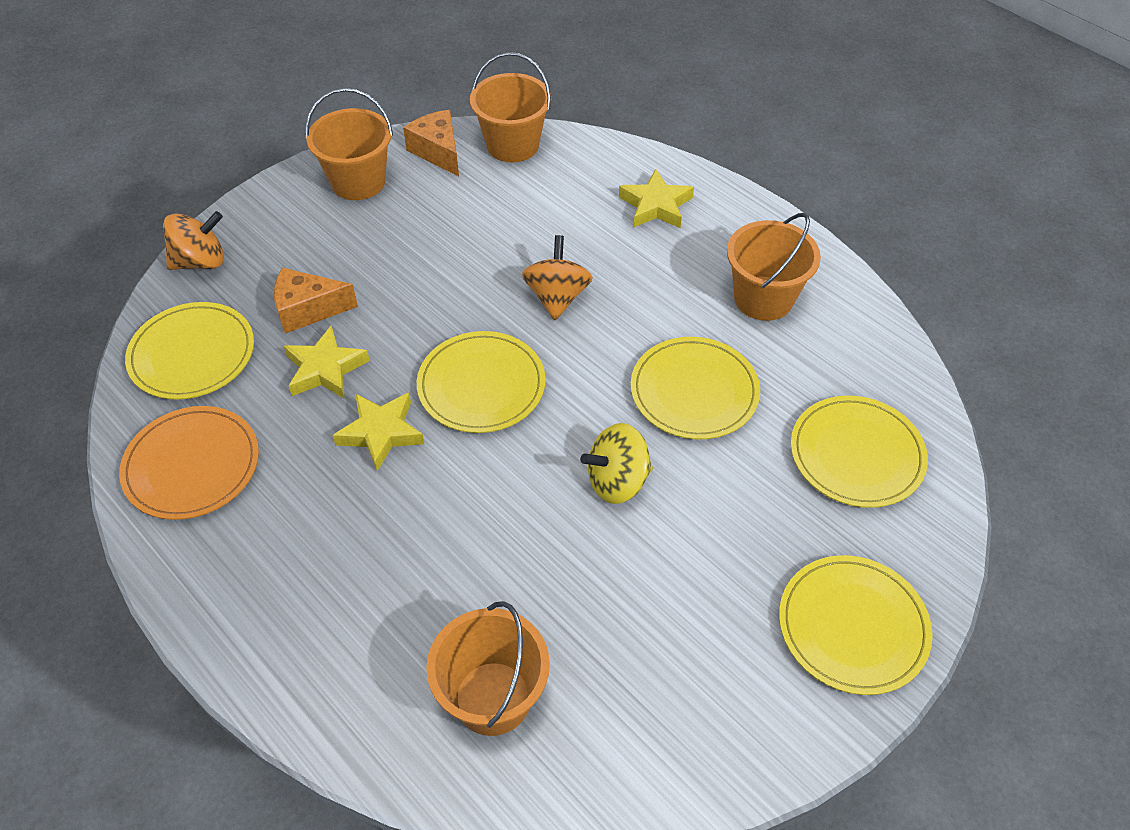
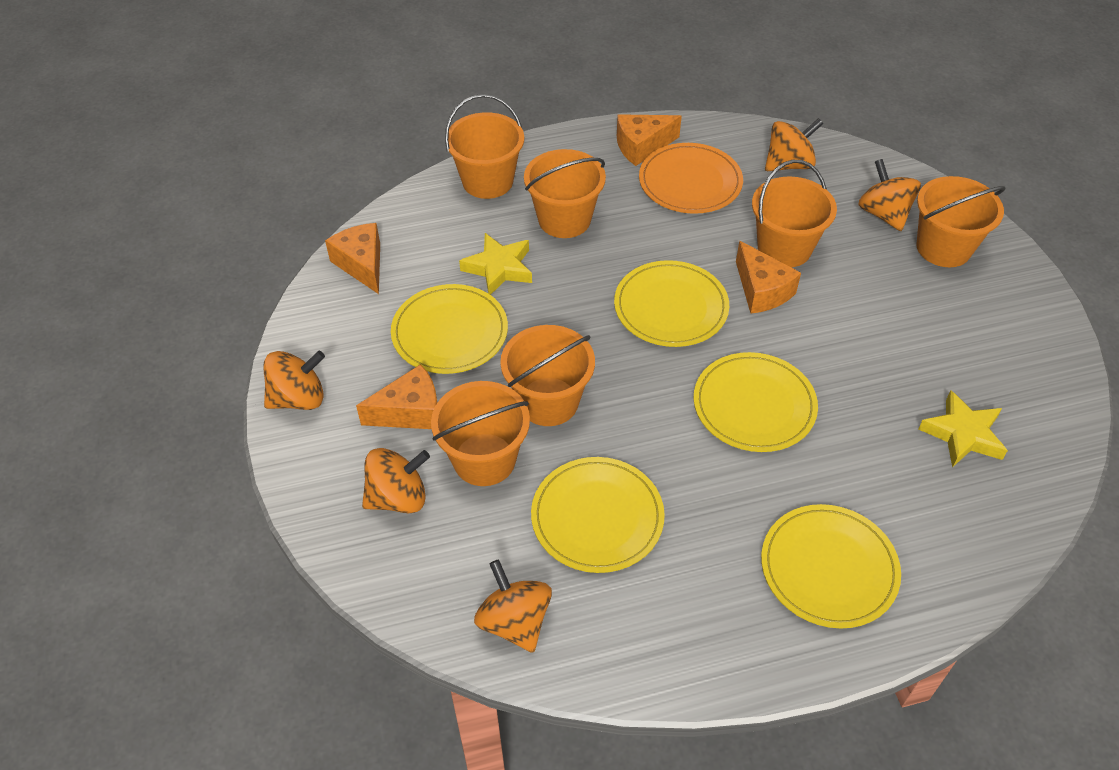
orange bucket: 4 -> 6
orange cheese: 2 -> 4
orange spinning top: 2 -> 5
yellow spinning top: 1 -> 0
yellow star: 3 -> 2

